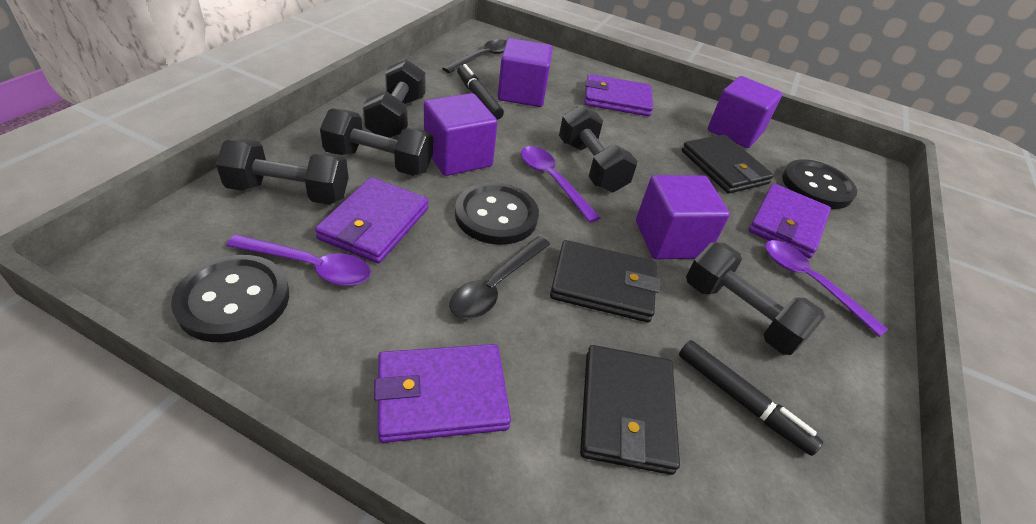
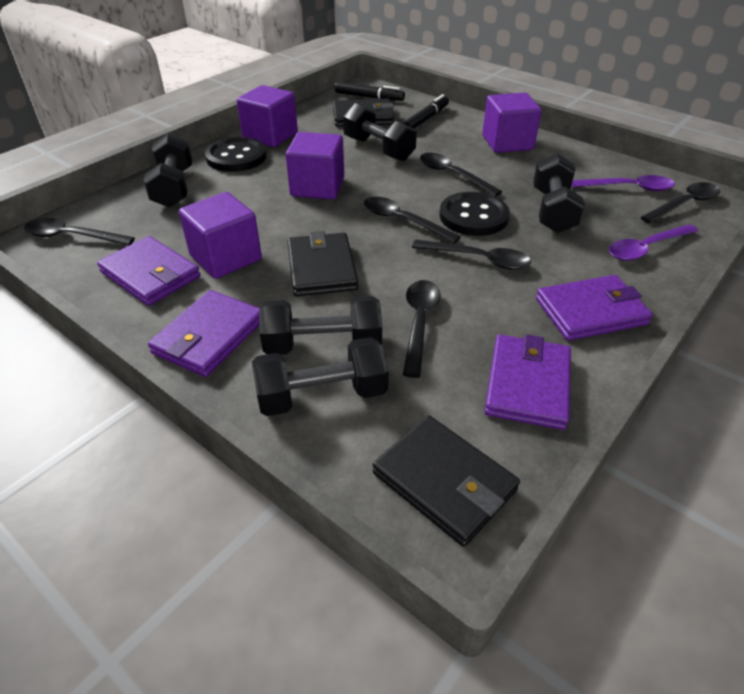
black button: 3 -> 2
black spoon: 2 -> 6
purple spoon: 3 -> 2

